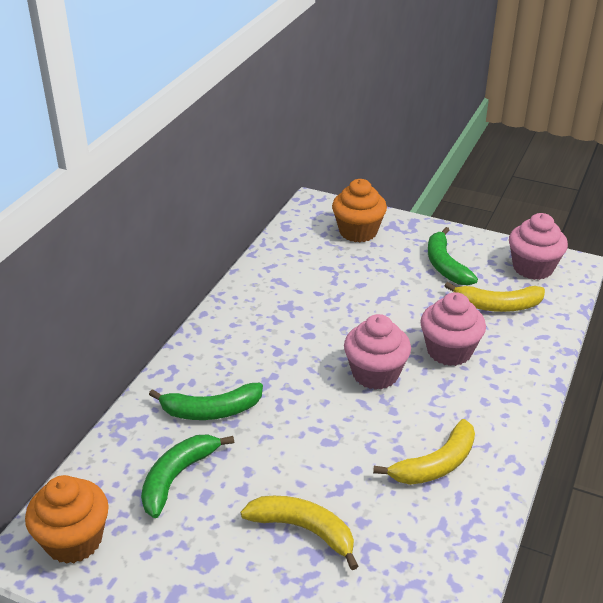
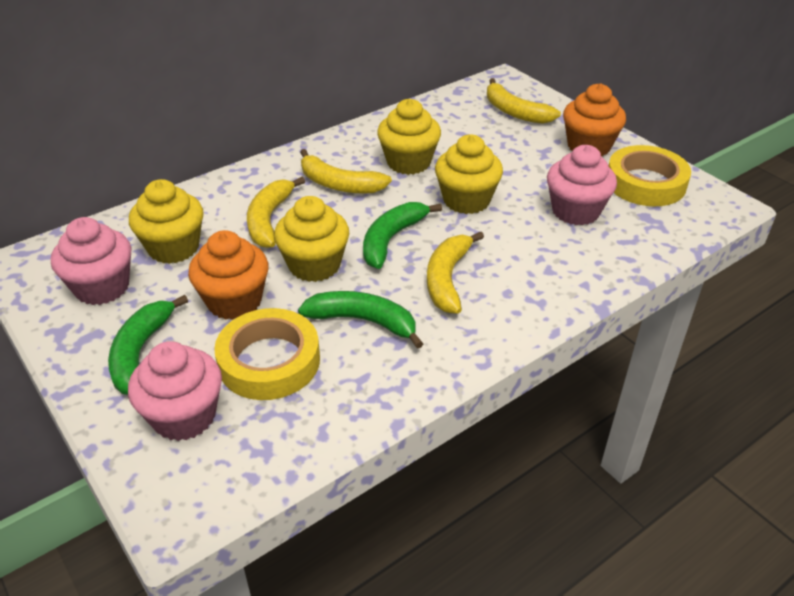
yellow banana: 3 -> 4
yellow cupcake: 0 -> 4
yellow tape: 0 -> 2

